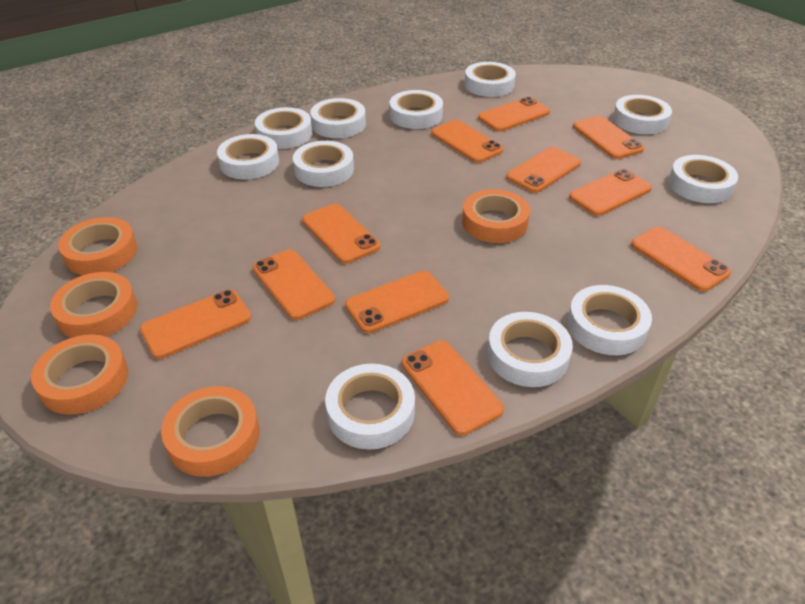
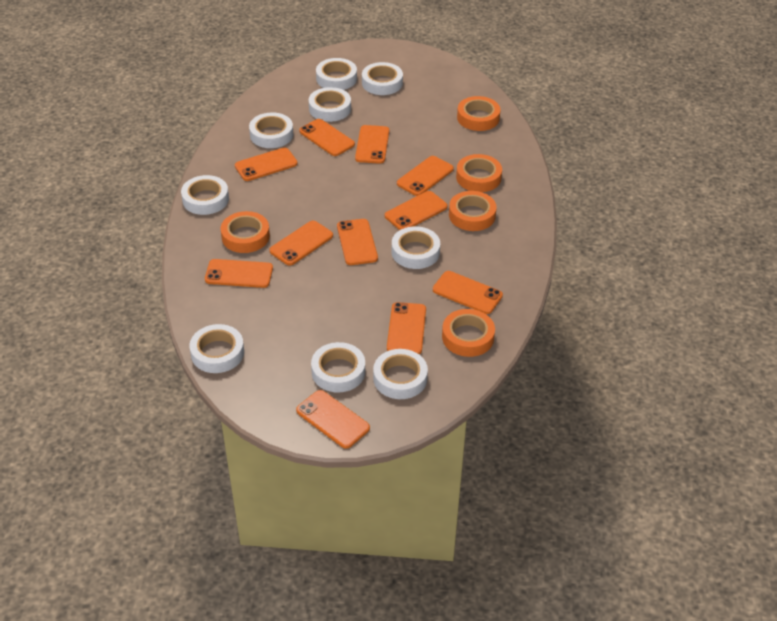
white tape: 11 -> 9

